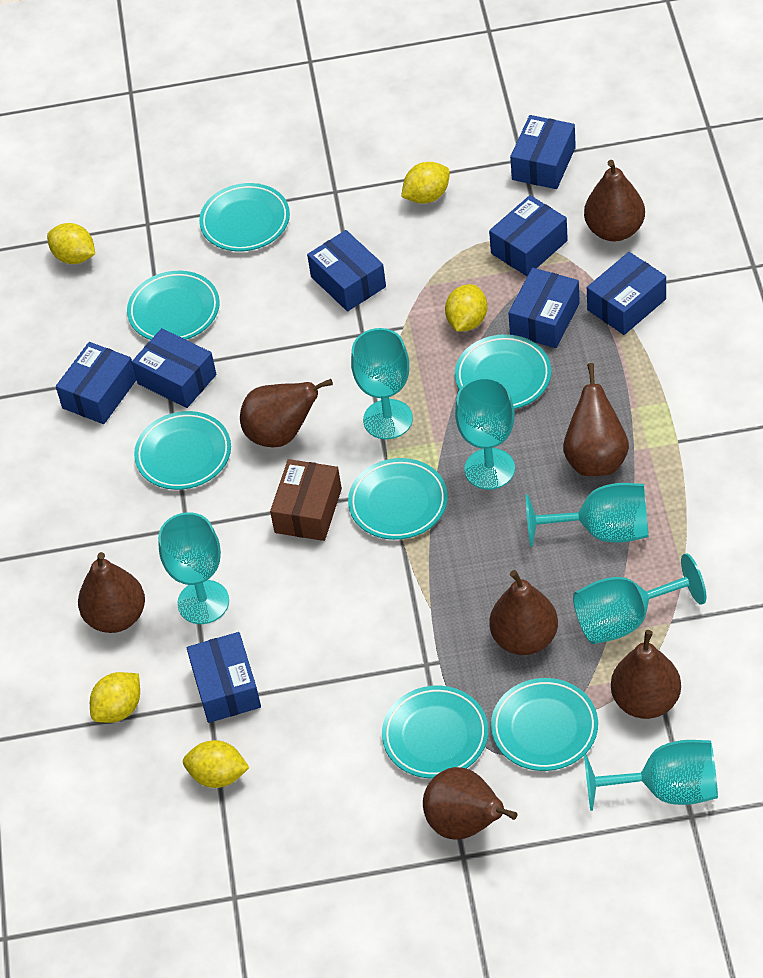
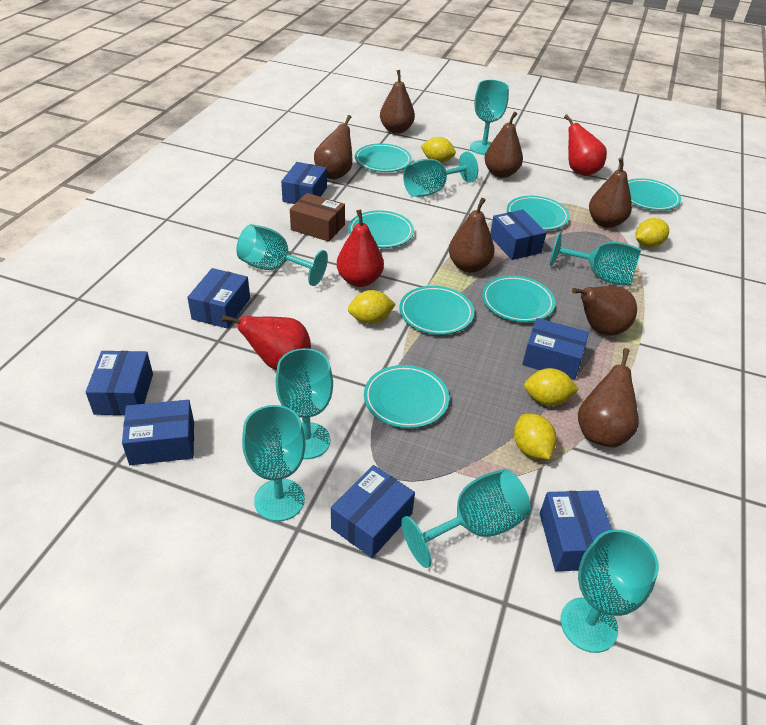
red pear: 0 -> 3
turquoise goblet: 6 -> 8

